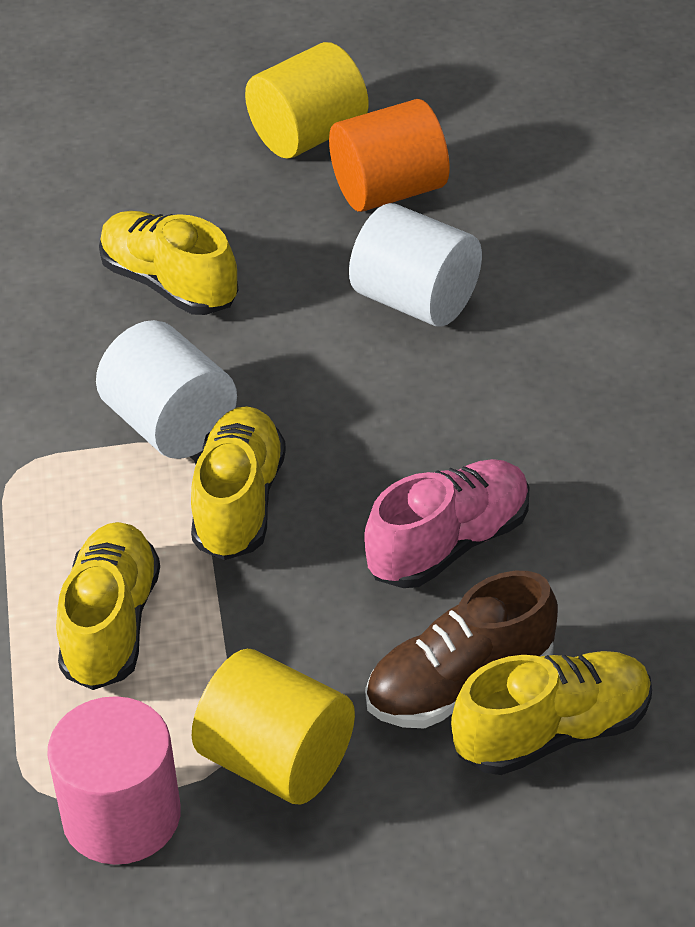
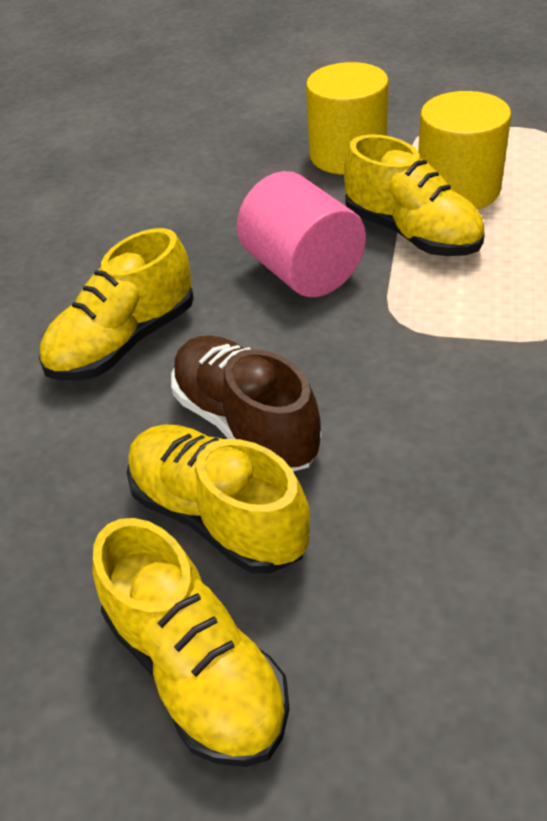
orange cylinder: 1 -> 0
pink shoe: 1 -> 0
white cylinder: 2 -> 0

